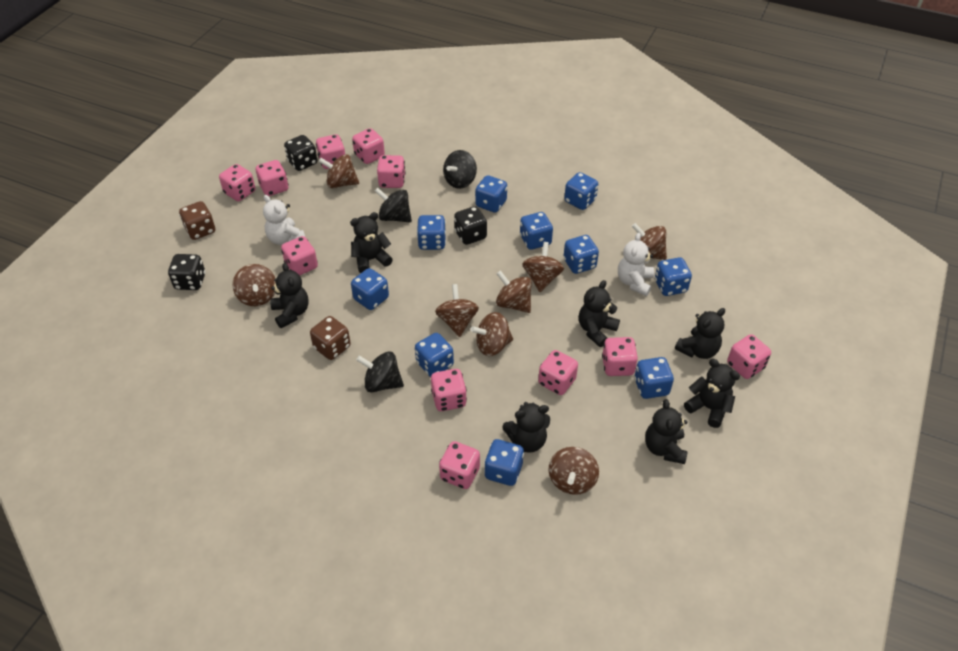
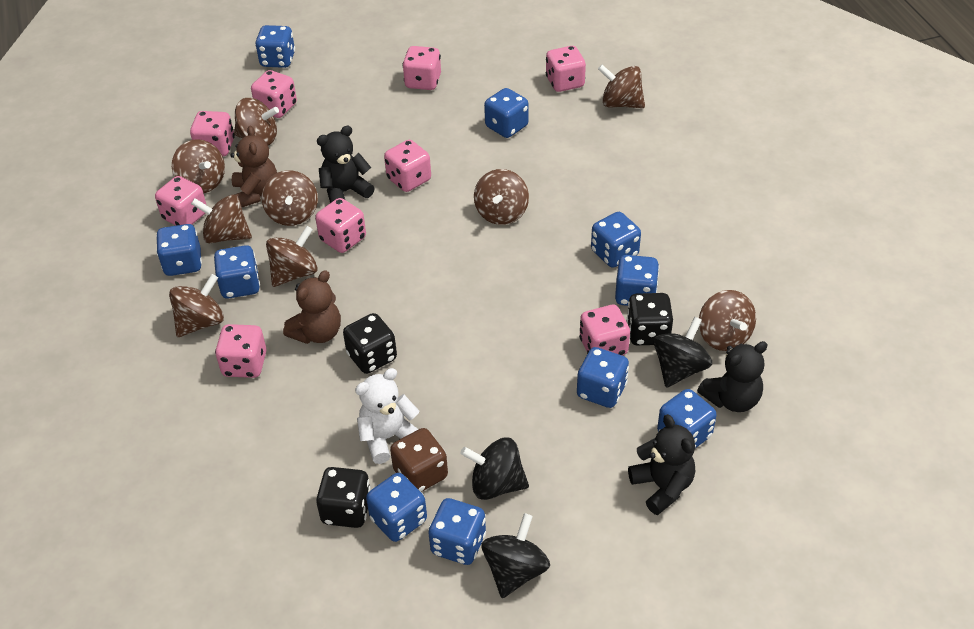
black teddy bear: 7 -> 3
brown dice: 2 -> 1
brown spinning top: 8 -> 9
brown teddy bear: 0 -> 2
pink dice: 11 -> 9
white teddy bear: 2 -> 1

